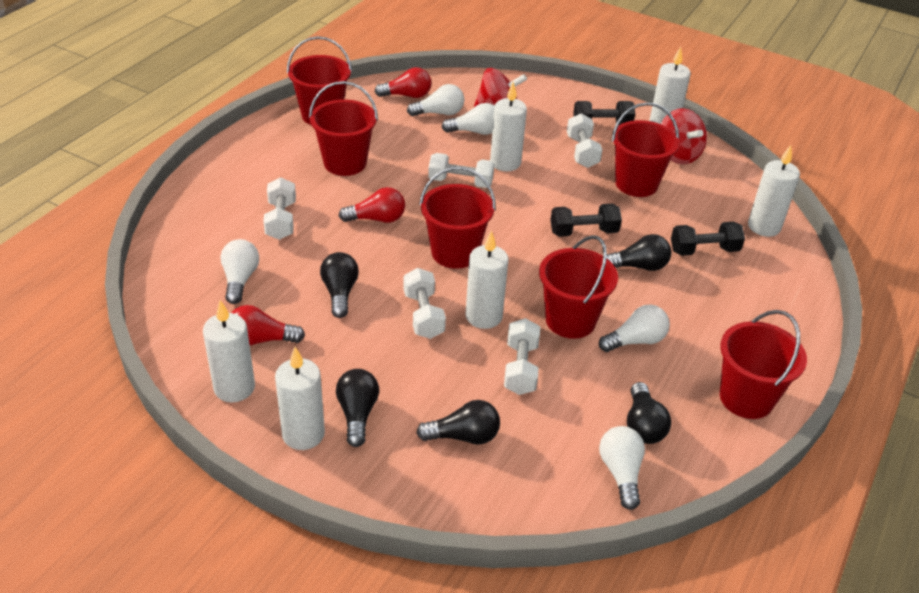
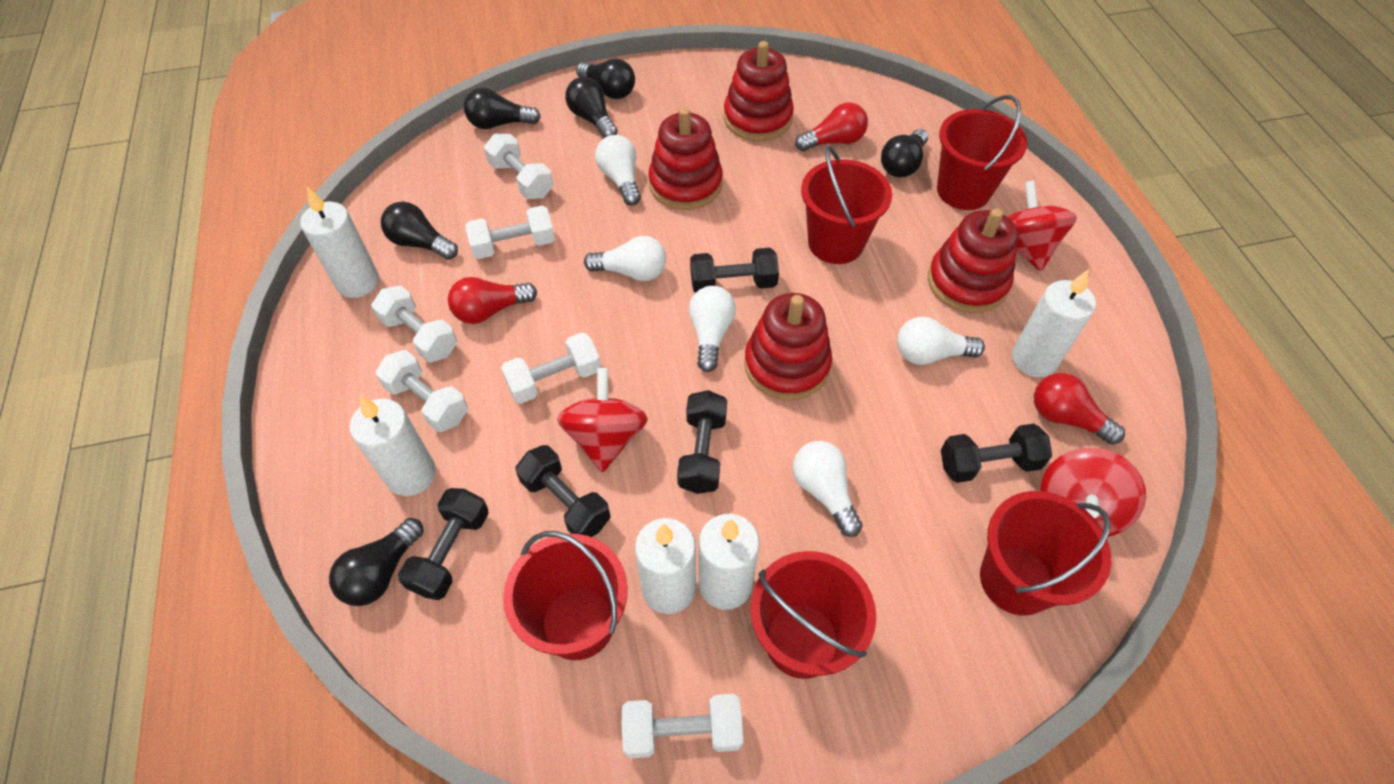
black dumbbell: 3 -> 5
black light bulb: 5 -> 6
red bucket: 6 -> 5
red spinning top: 2 -> 3
red stacking toy: 0 -> 4
white candle: 6 -> 5
white dumbbell: 5 -> 6

